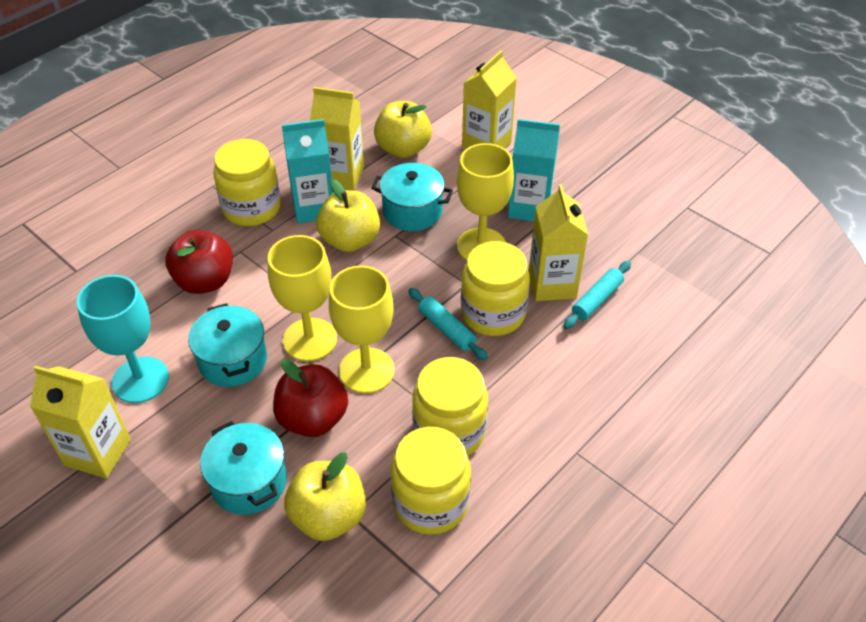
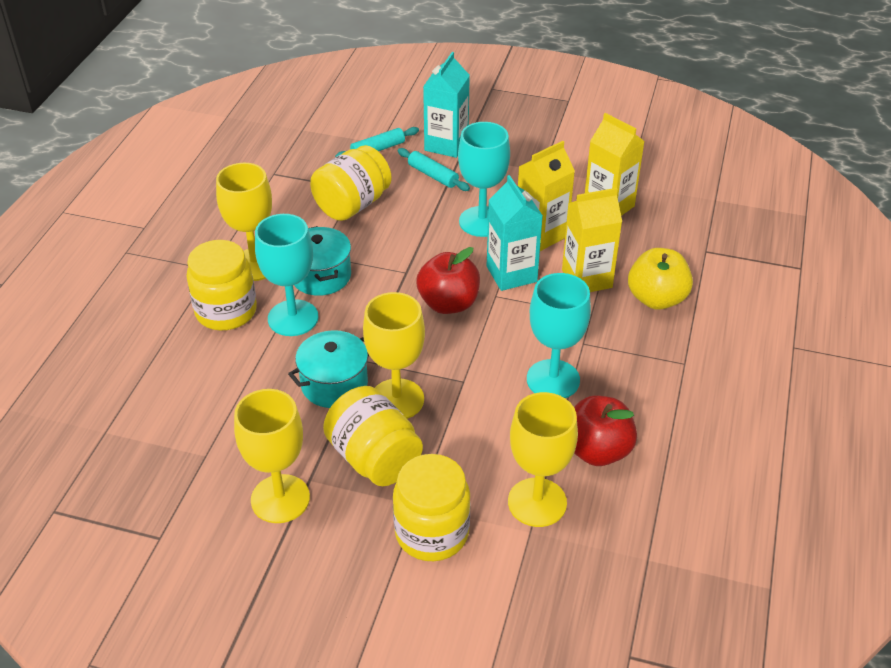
turquoise goblet: 1 -> 3
turquoise pot: 3 -> 2
yellow apple: 3 -> 1
yellow carton: 4 -> 3
yellow goblet: 3 -> 4

